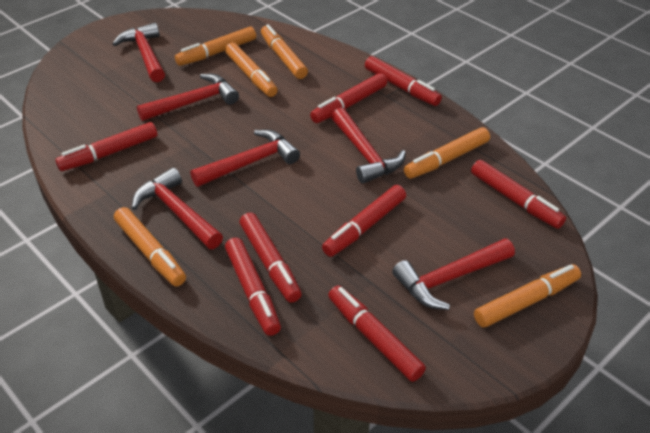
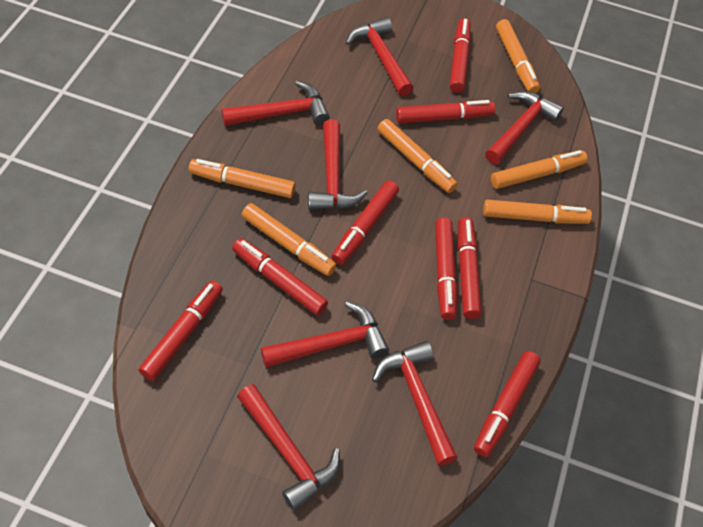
red hammer: 6 -> 7

